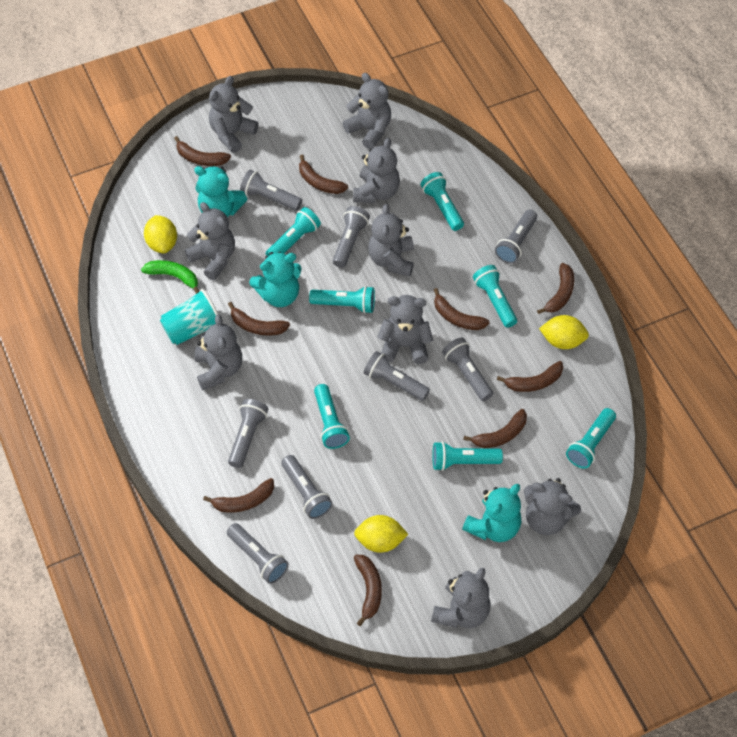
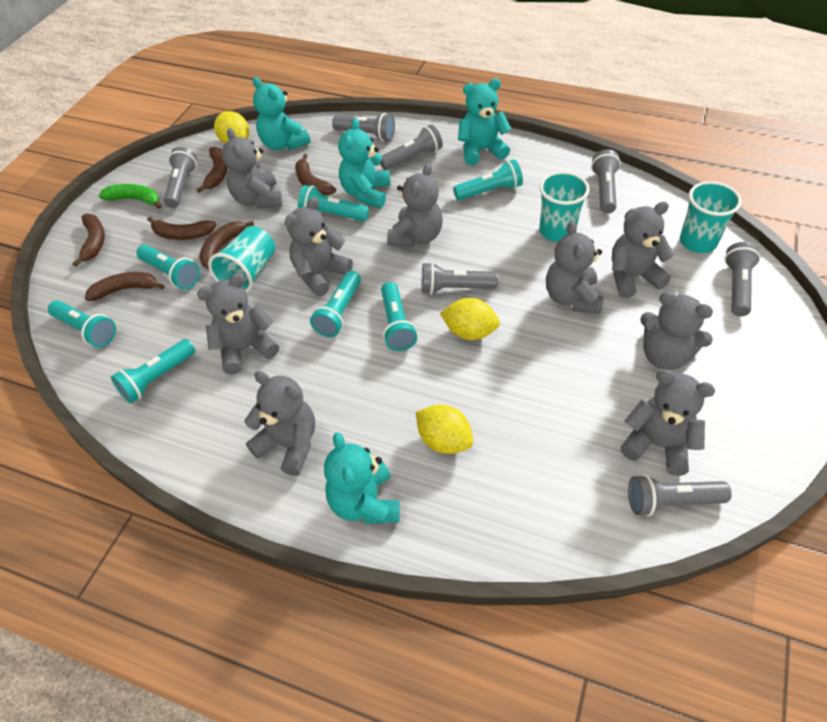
brown banana: 9 -> 6
grey flashlight: 8 -> 7
turquoise cup: 1 -> 3
turquoise teddy bear: 3 -> 4

